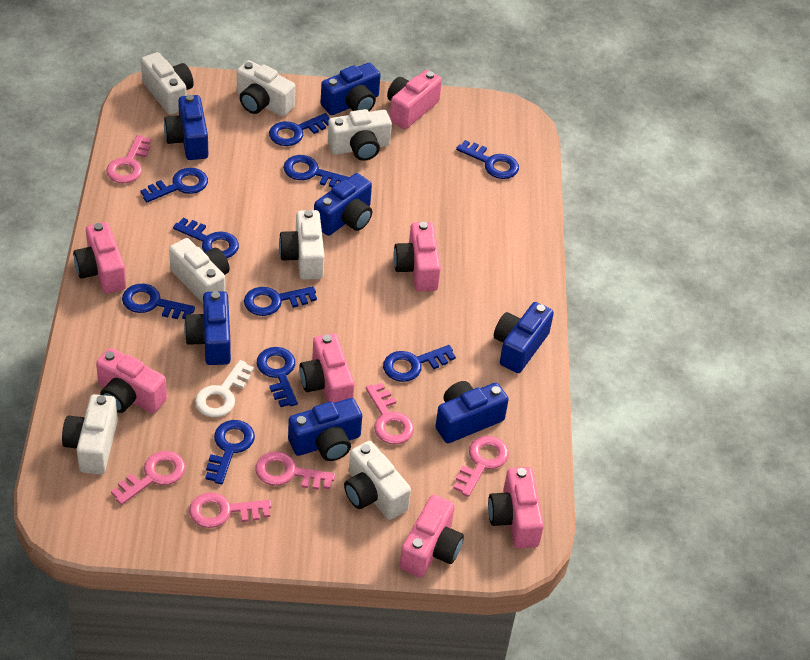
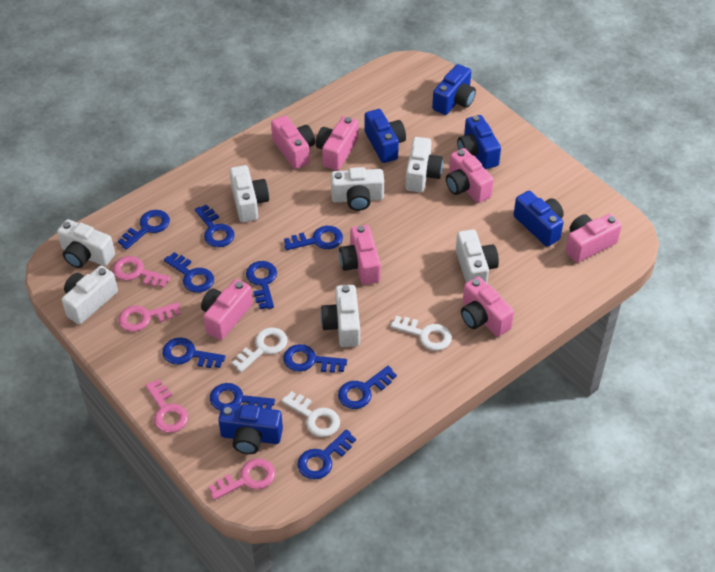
blue camera: 7 -> 5
pink key: 6 -> 4
white key: 1 -> 3

